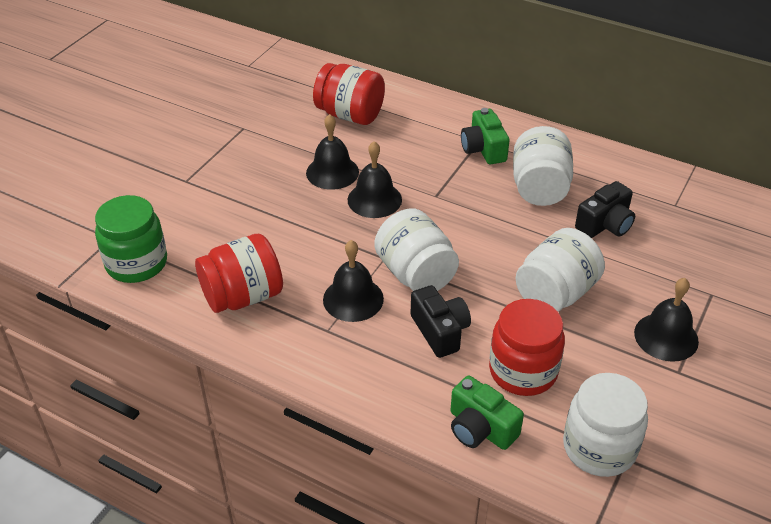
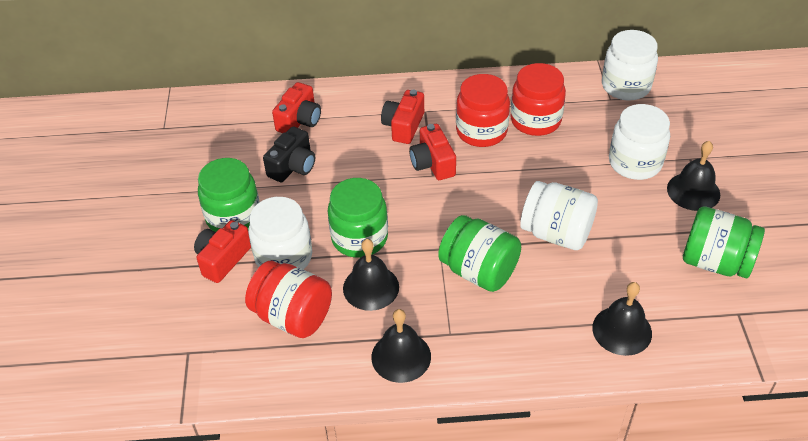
black camera: 2 -> 1
green camera: 2 -> 0
green jar: 1 -> 4
red camera: 0 -> 4

